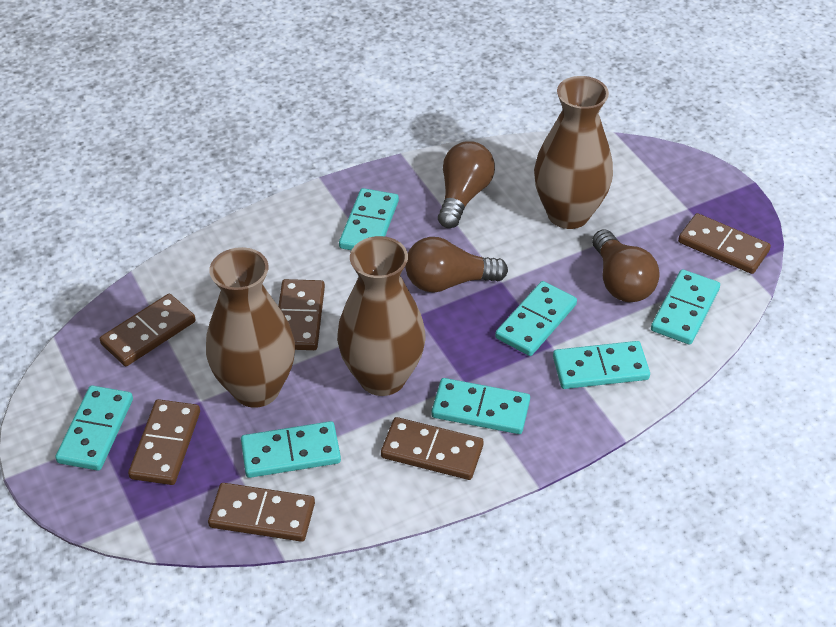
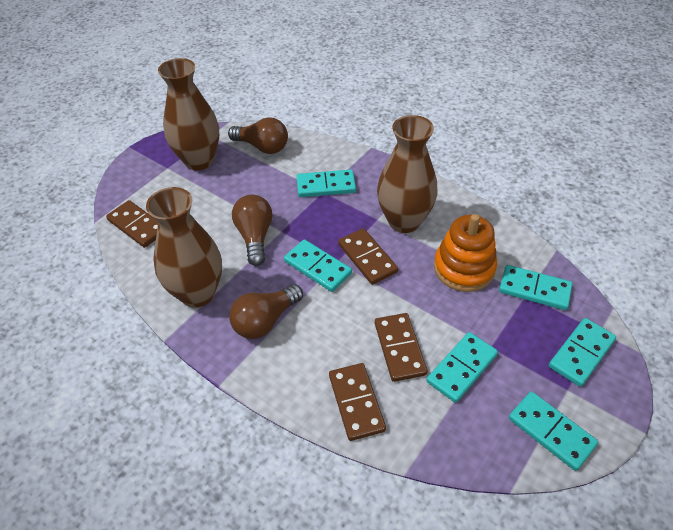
brown domino: 6 -> 4
orange stacking toy: 0 -> 1
turquoise domino: 7 -> 6

